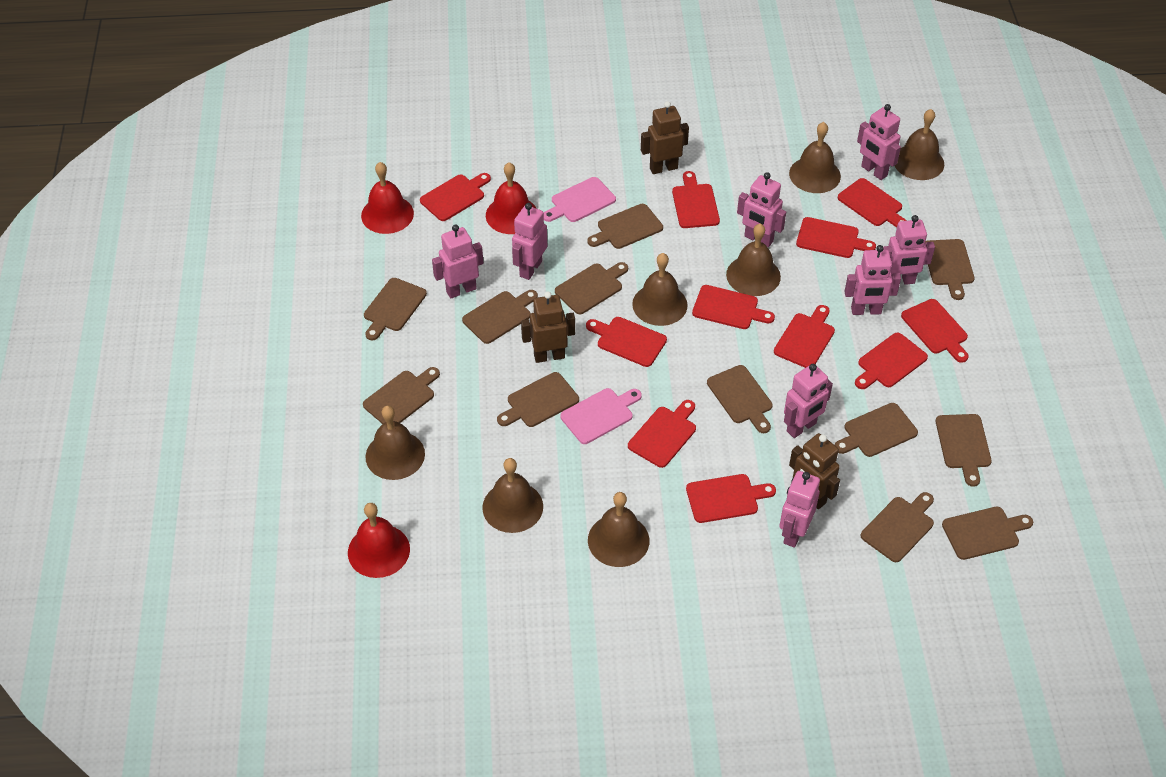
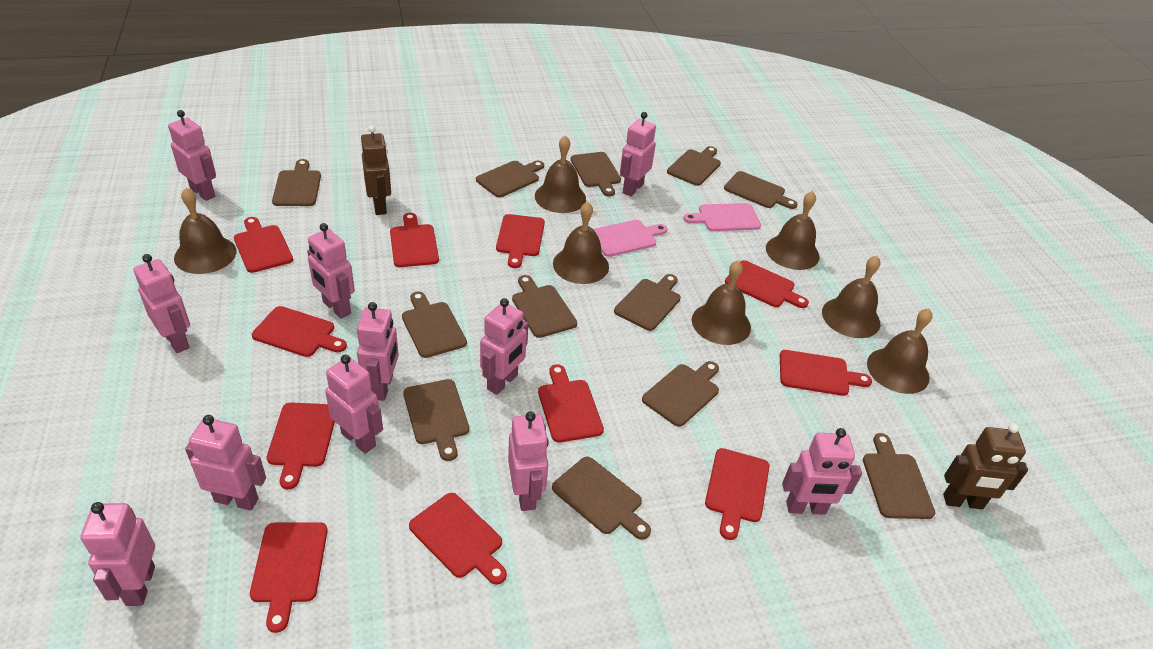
brown robot: 3 -> 2
pink robot: 8 -> 11
red bell: 3 -> 0

